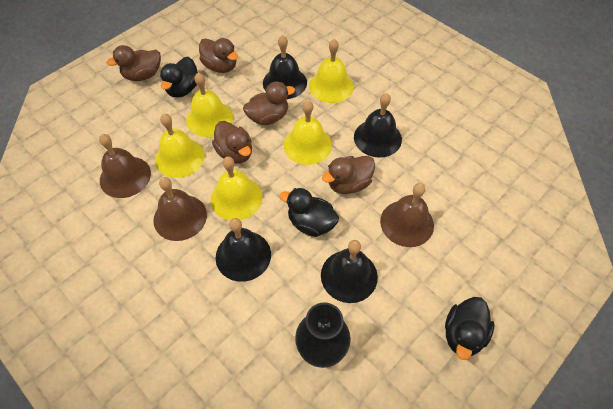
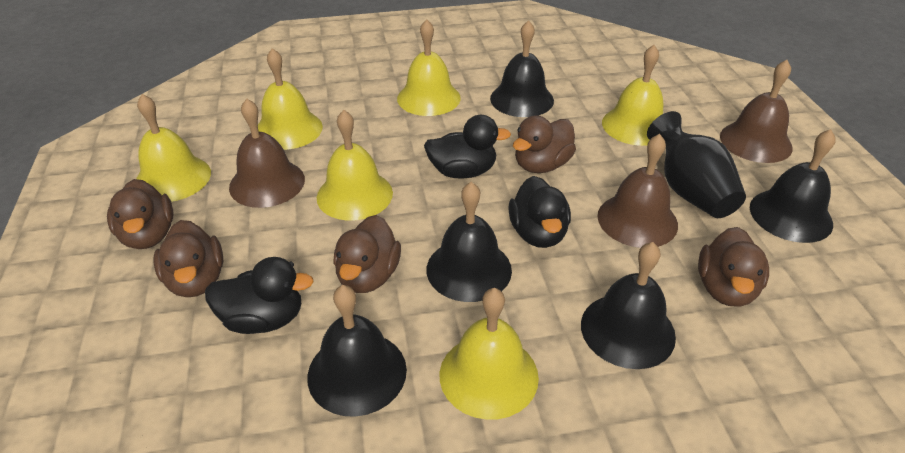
black bell: 4 -> 5
yellow bell: 5 -> 6

